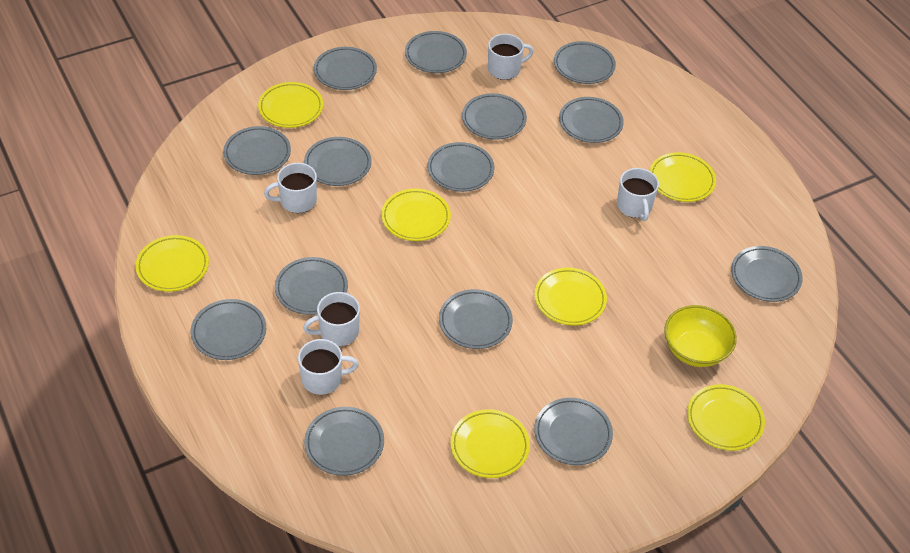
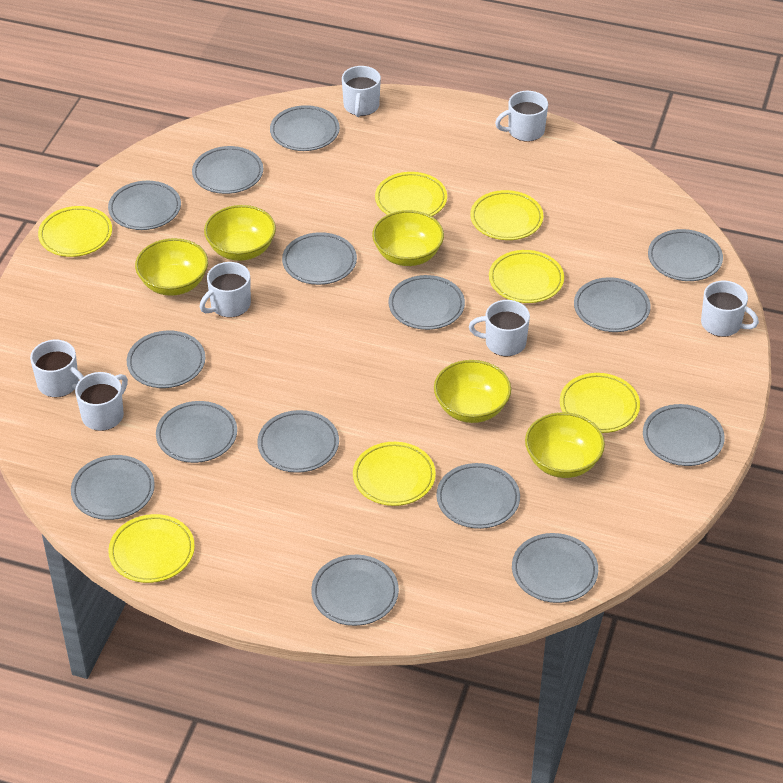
grey plate: 14 -> 15
white mug: 5 -> 7
yellow bowl: 1 -> 5

